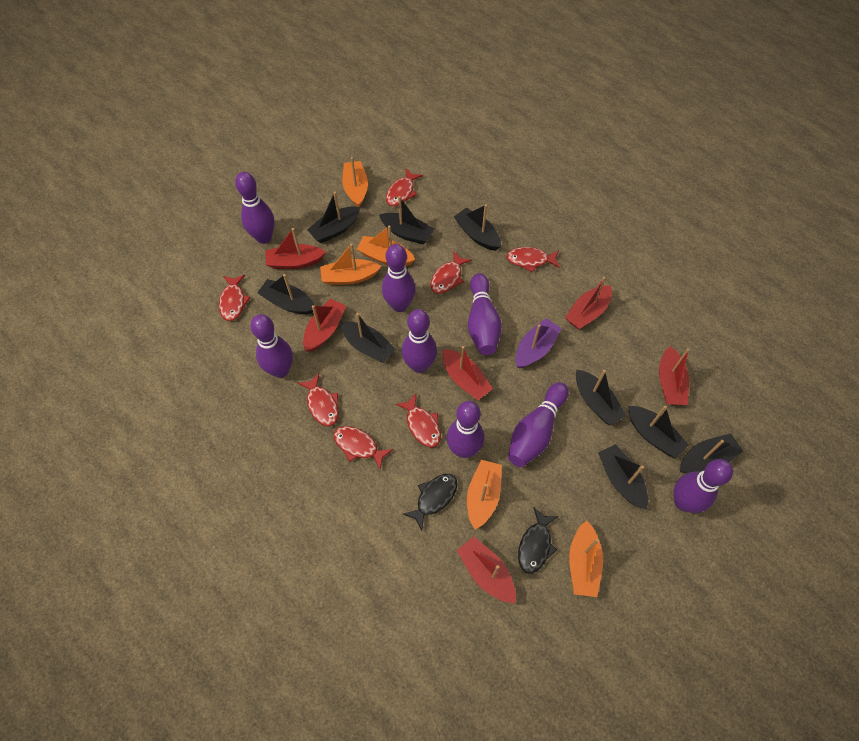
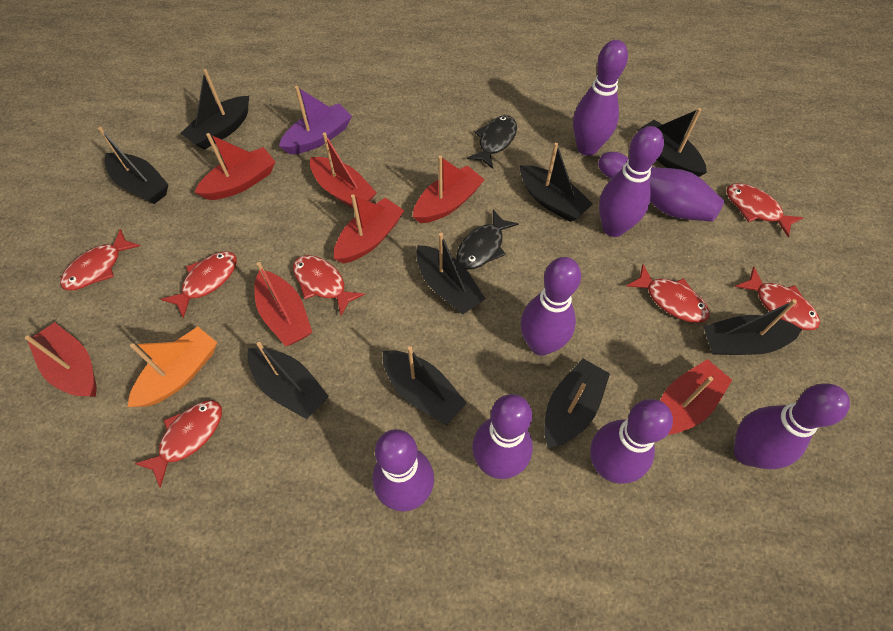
orange boat: 5 -> 1
red boat: 6 -> 7

